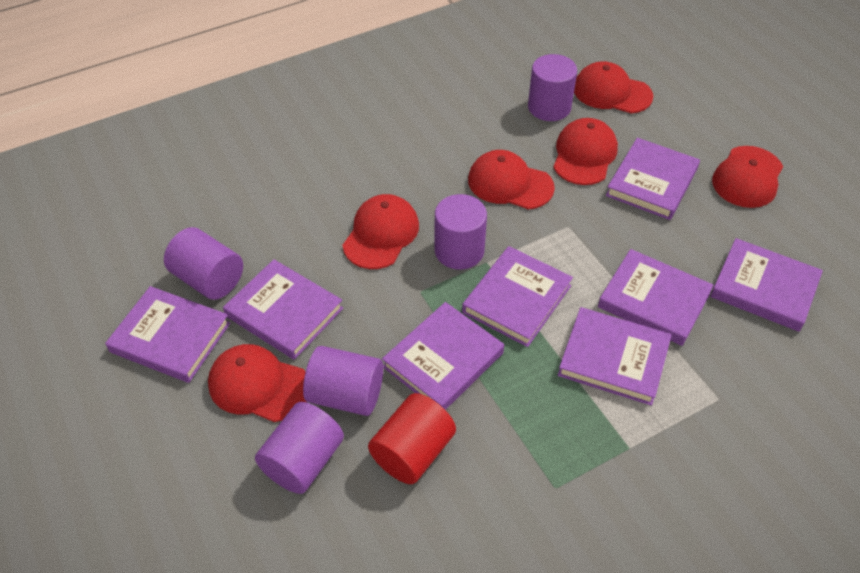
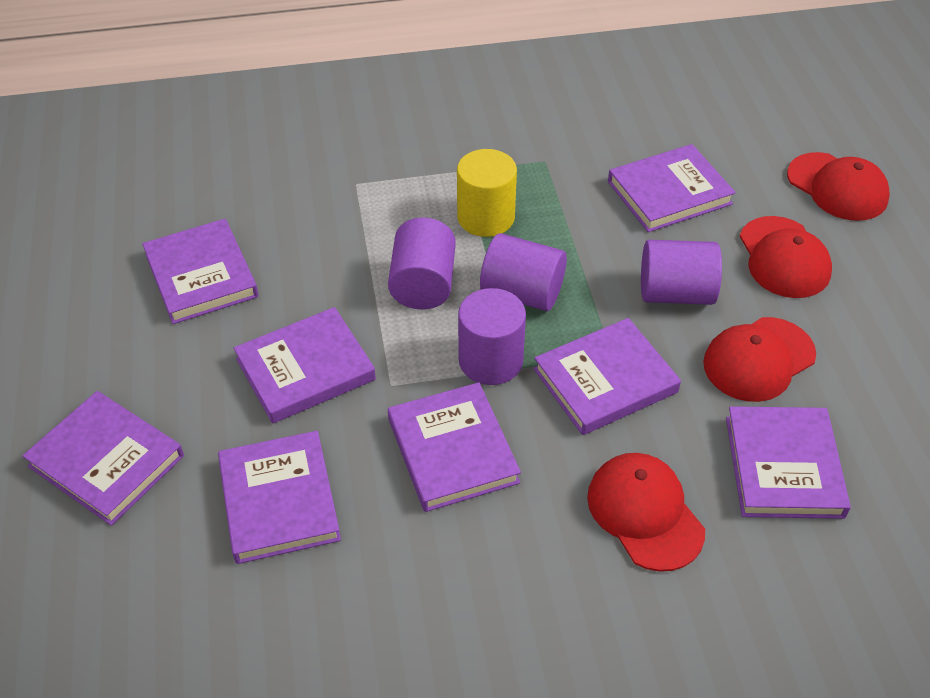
purple cylinder: 5 -> 4
red cap: 6 -> 4
red cylinder: 1 -> 0
yellow cylinder: 0 -> 1

